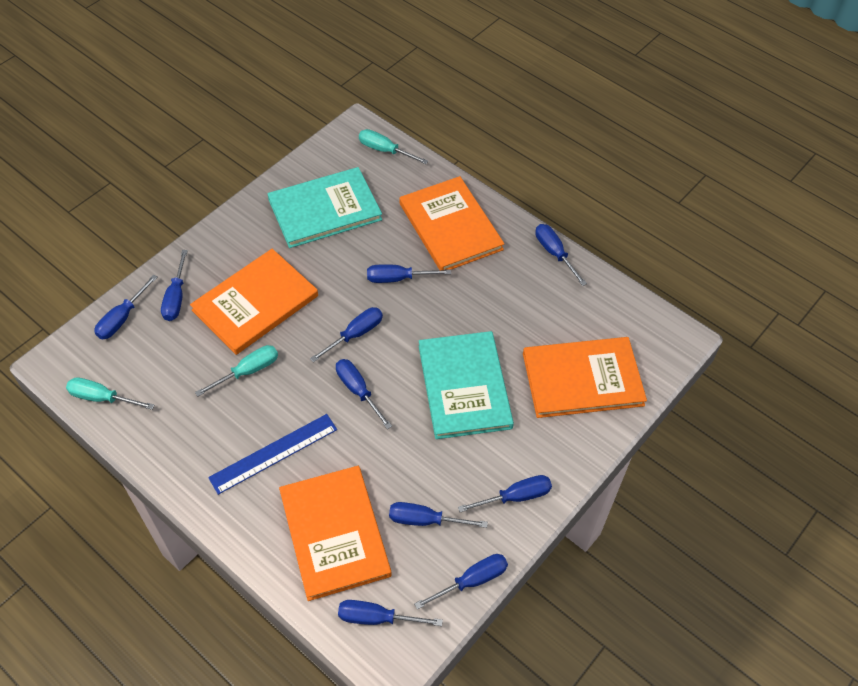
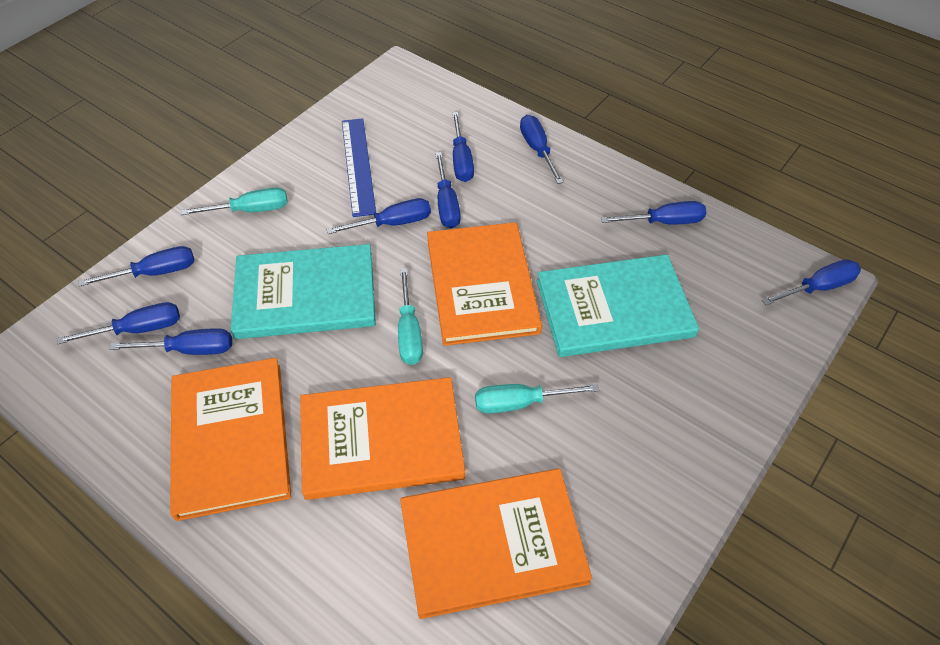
blue screwdriver: 10 -> 9

